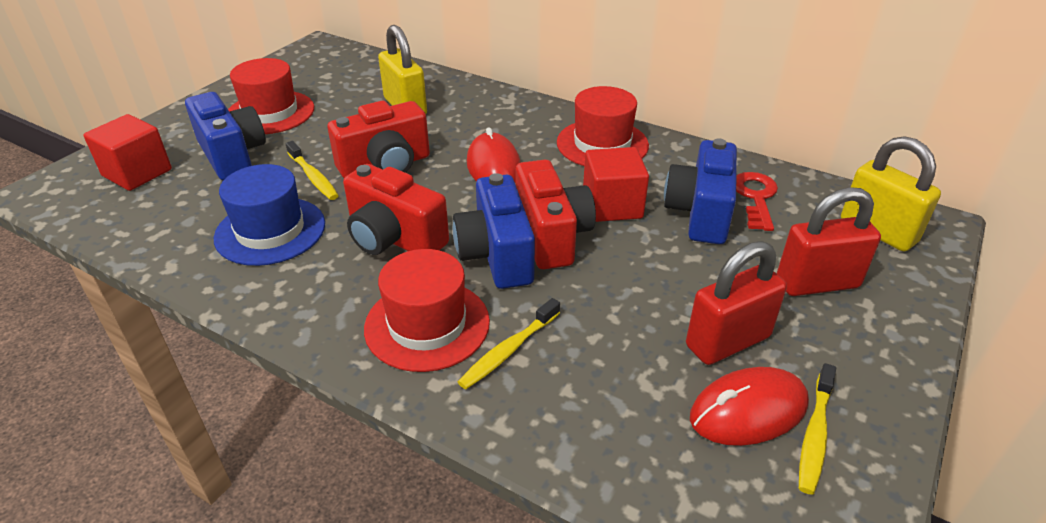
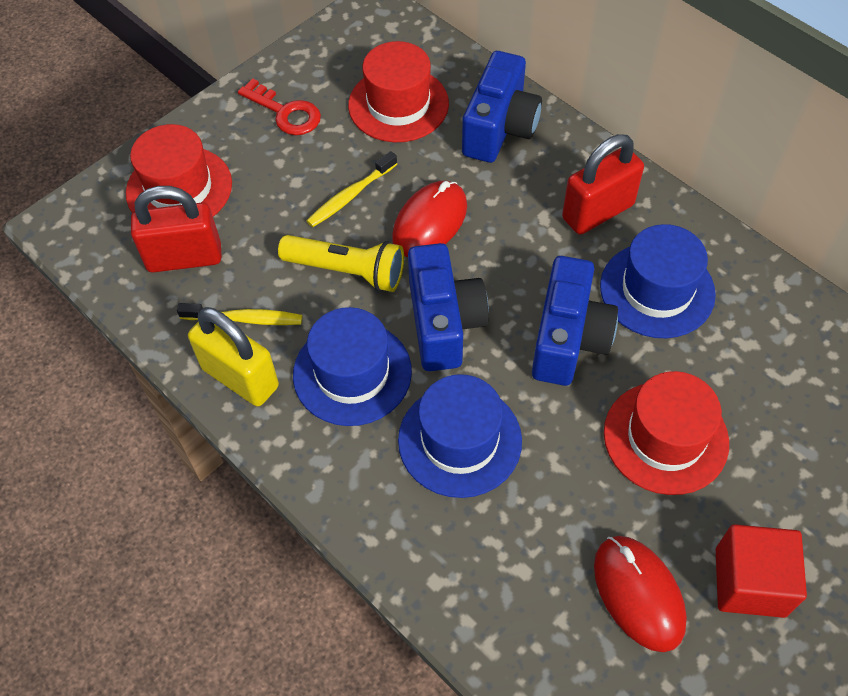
blue hat: 1 -> 3
red camera: 3 -> 0
red cube: 2 -> 1
yellow flashlight: 0 -> 1
yellow padlock: 2 -> 1
yellow toothbrush: 3 -> 2

